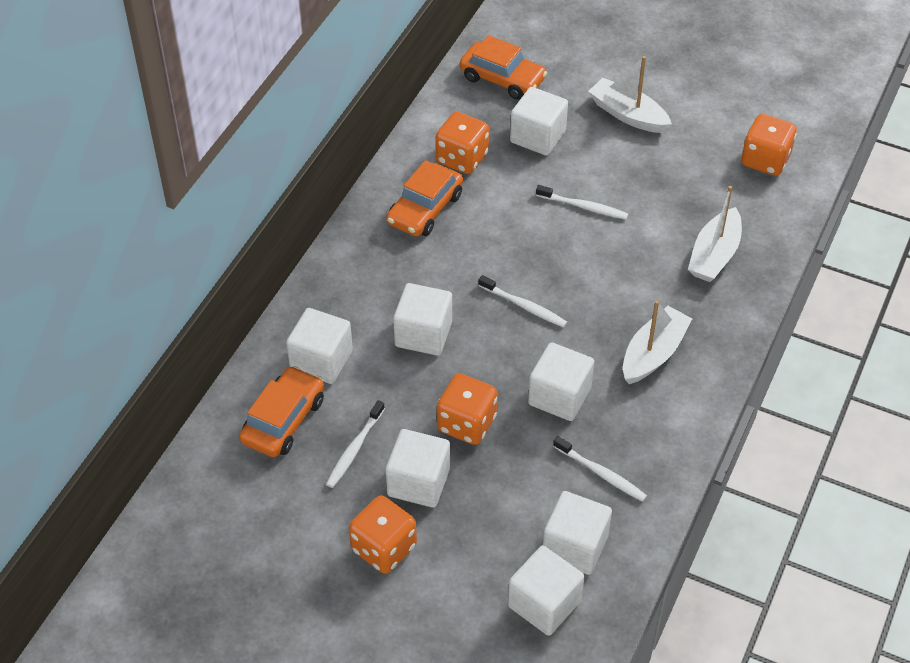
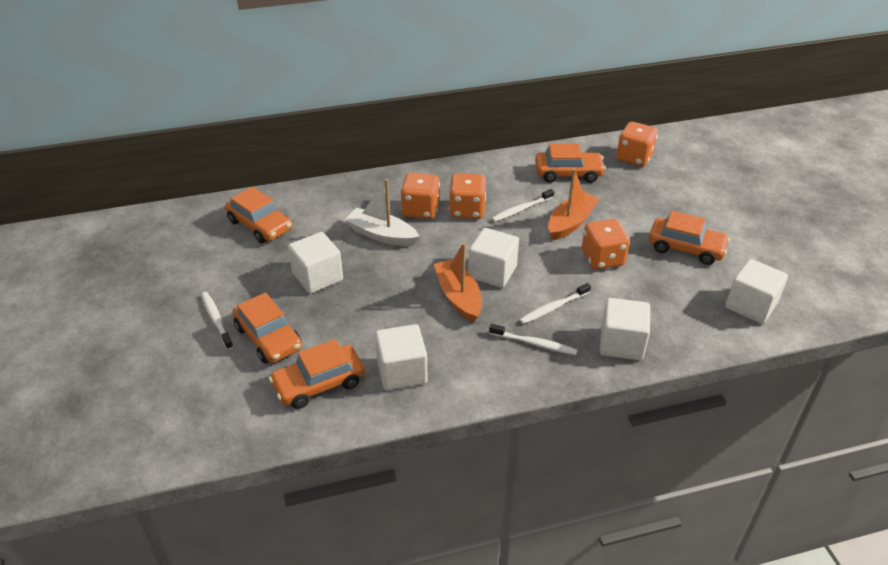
orange boat: 0 -> 2
orange car: 3 -> 5
white boat: 3 -> 1
white cube: 7 -> 5

